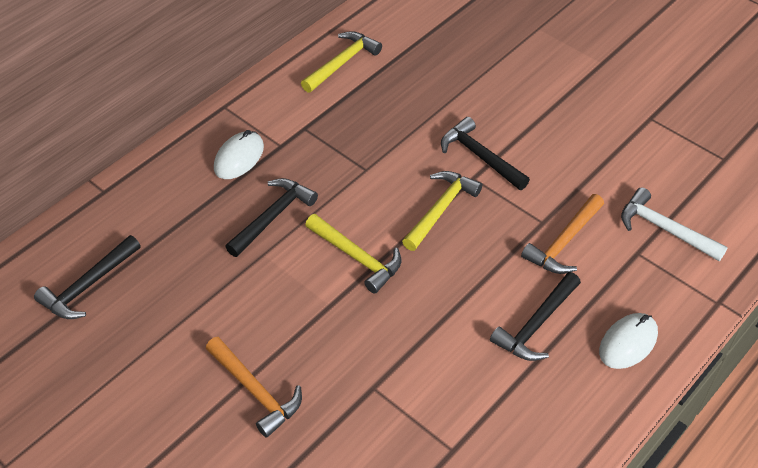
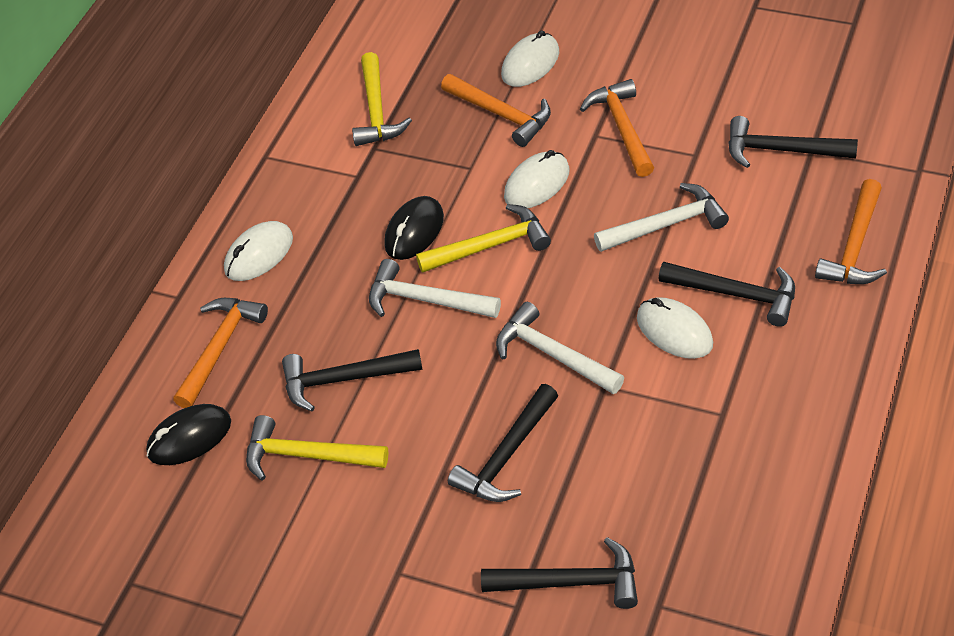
black hammer: 4 -> 5
black mouse: 0 -> 2
orange hammer: 2 -> 4
white hammer: 1 -> 3
white mouse: 2 -> 4

